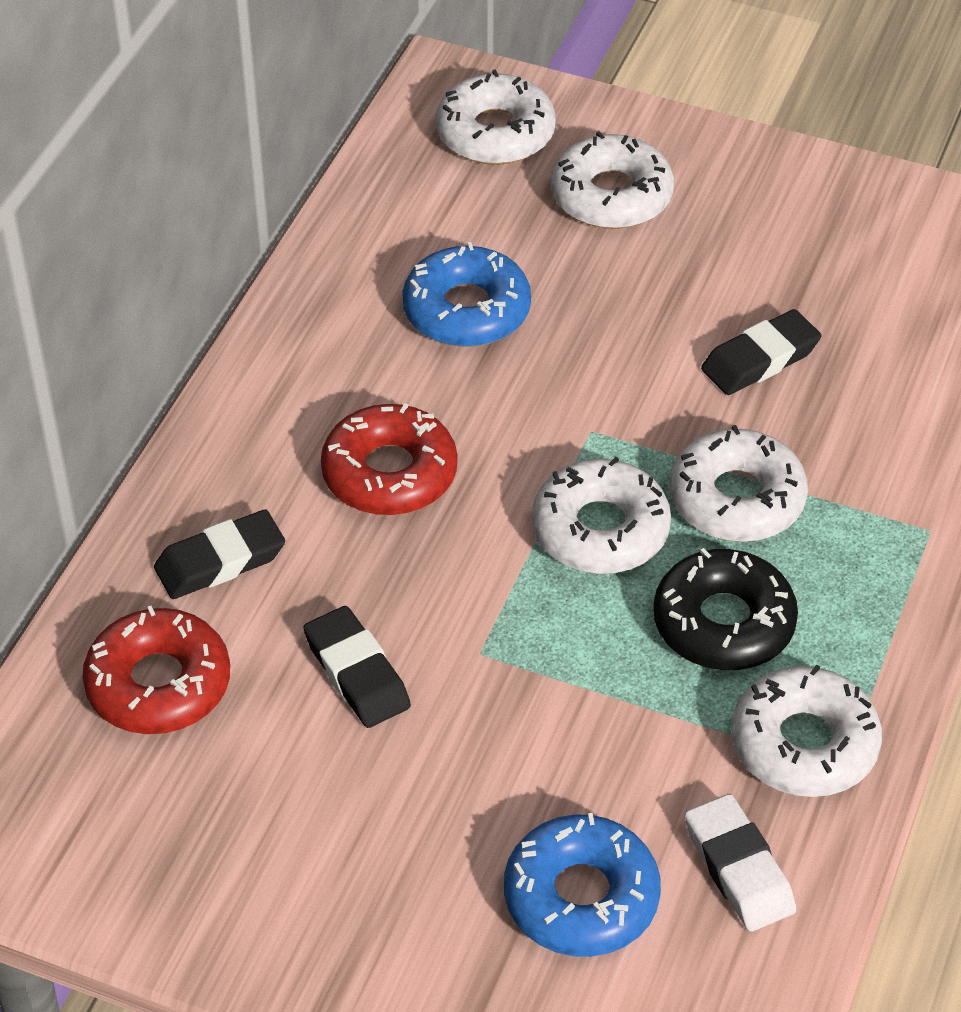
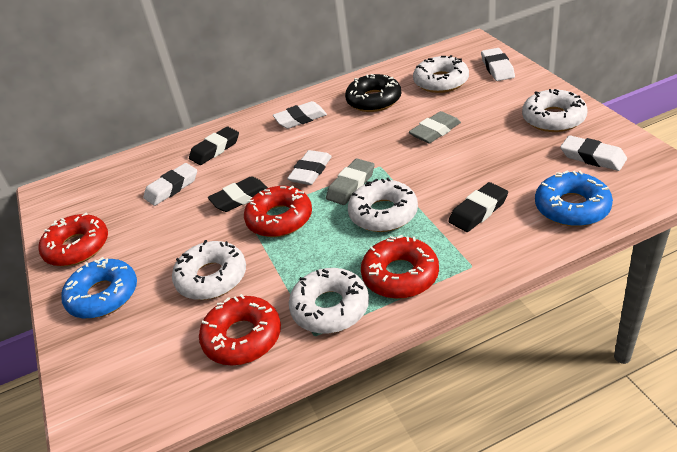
grey eraser: 0 -> 2
red donut: 2 -> 4
white eraser: 1 -> 5

